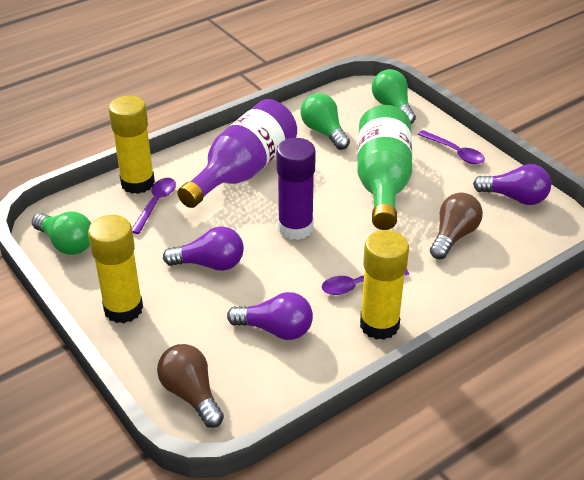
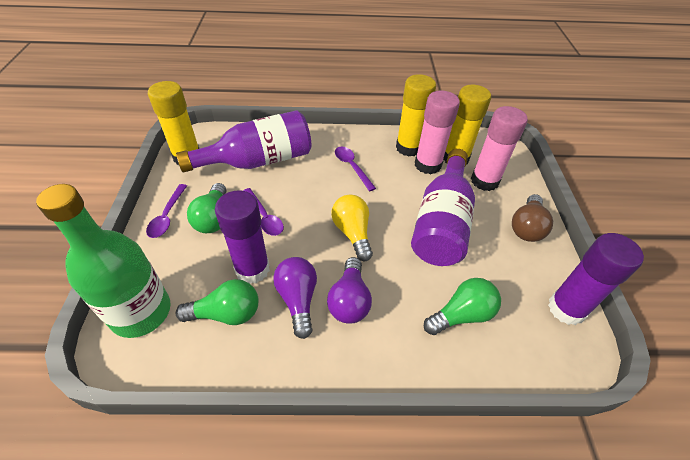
brown light bulb: 2 -> 1
pink glue stick: 0 -> 2
purple bottle: 1 -> 2
purple glue stick: 1 -> 2
purple light bulb: 3 -> 2
yellow light bulb: 0 -> 1

